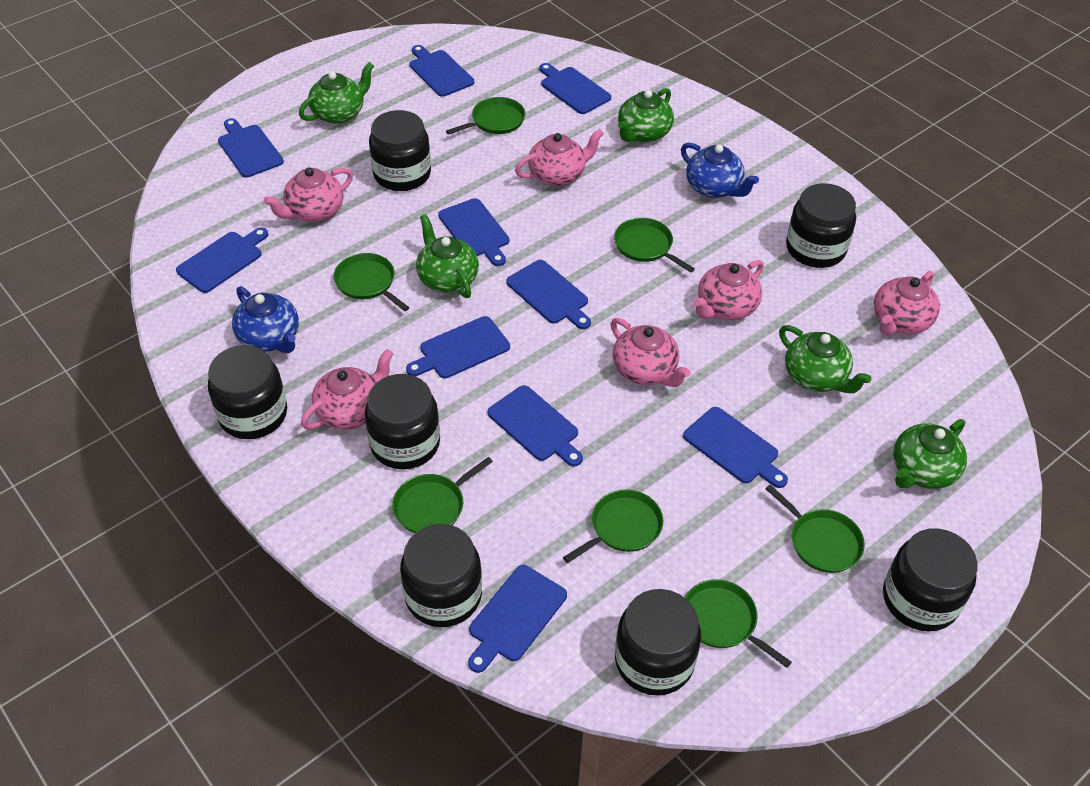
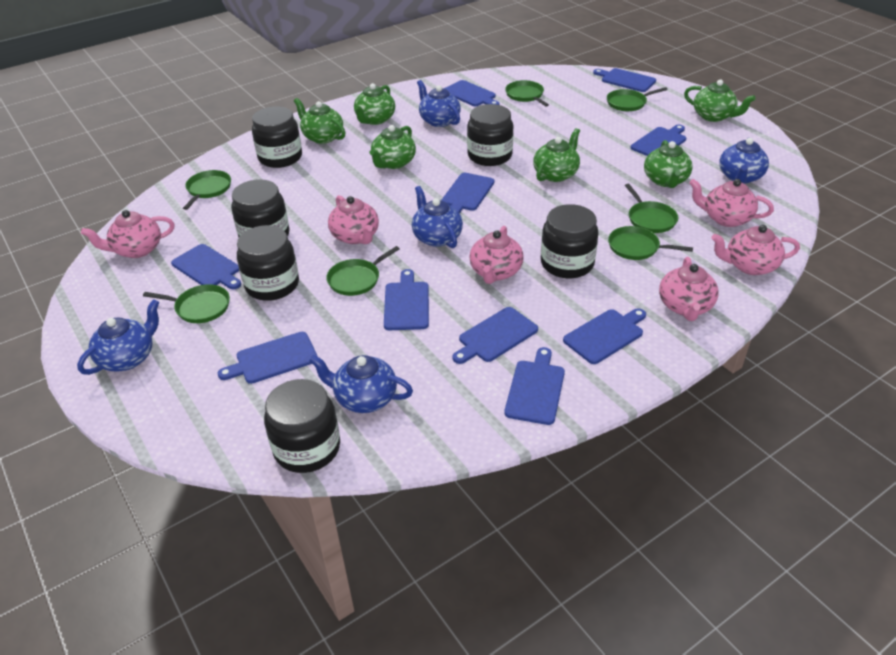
black jar: 7 -> 6
blue teapot: 2 -> 5
green teapot: 5 -> 6

